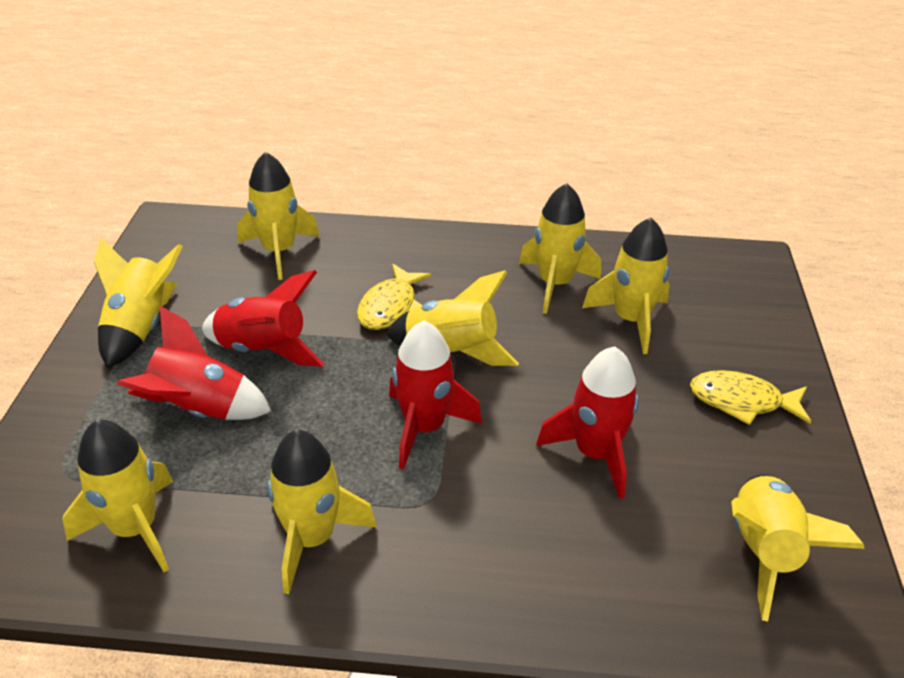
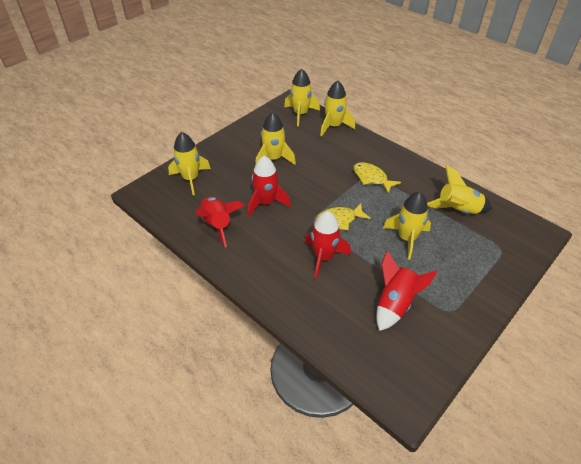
yellow rocket: 8 -> 6

